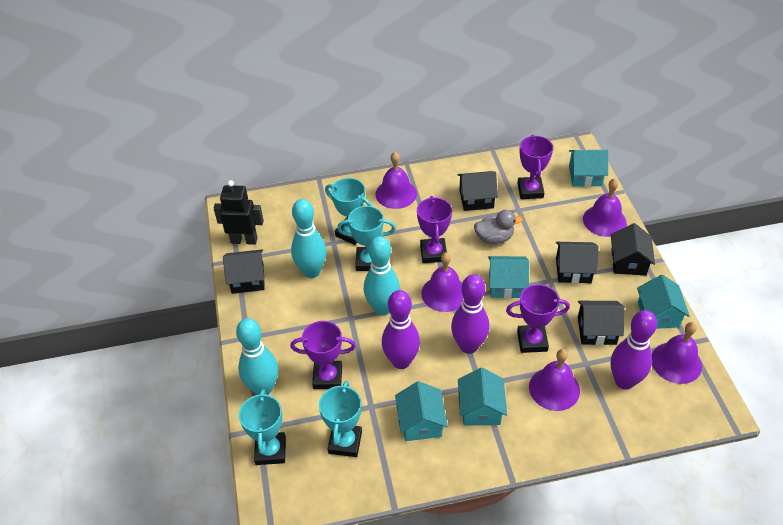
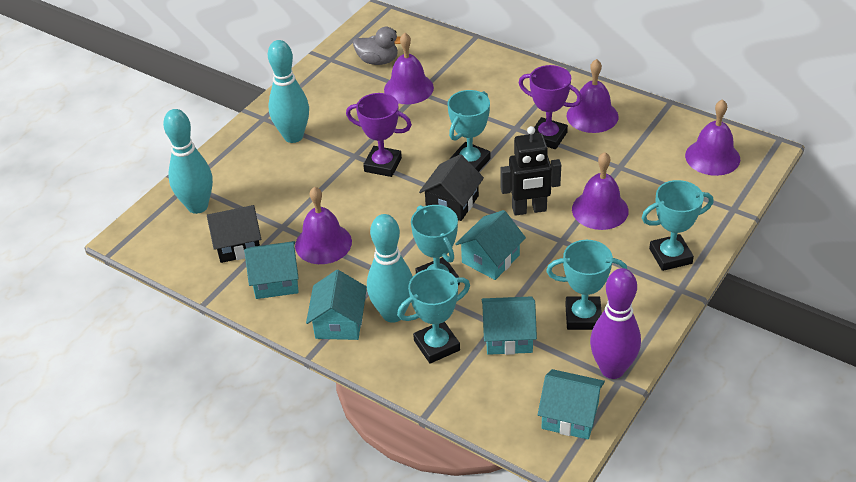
black house: 5 -> 2
purple bowling pin: 3 -> 1
purple trophy: 4 -> 2
turquoise trophy: 4 -> 5

